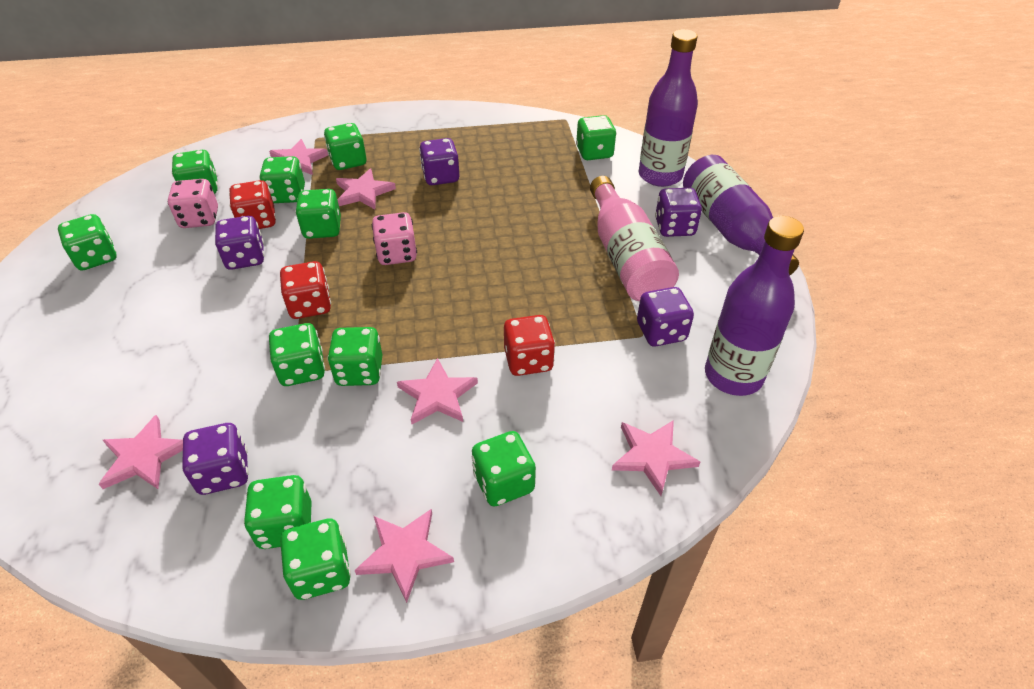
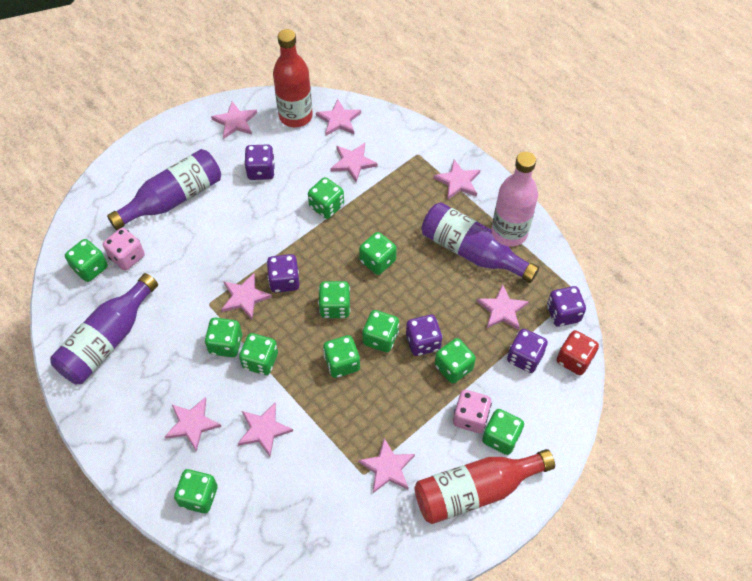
pink star: 6 -> 9
red bottle: 0 -> 2
red dice: 3 -> 1

